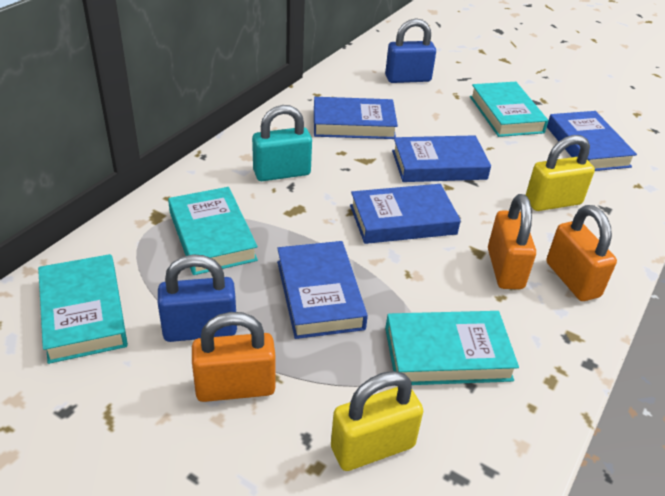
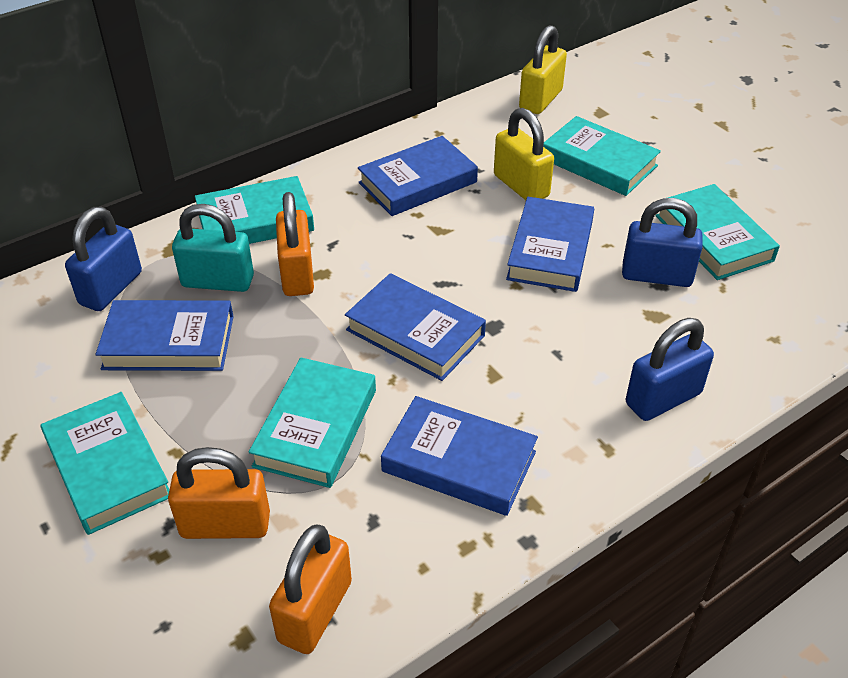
blue padlock: 2 -> 3
turquoise book: 4 -> 5

